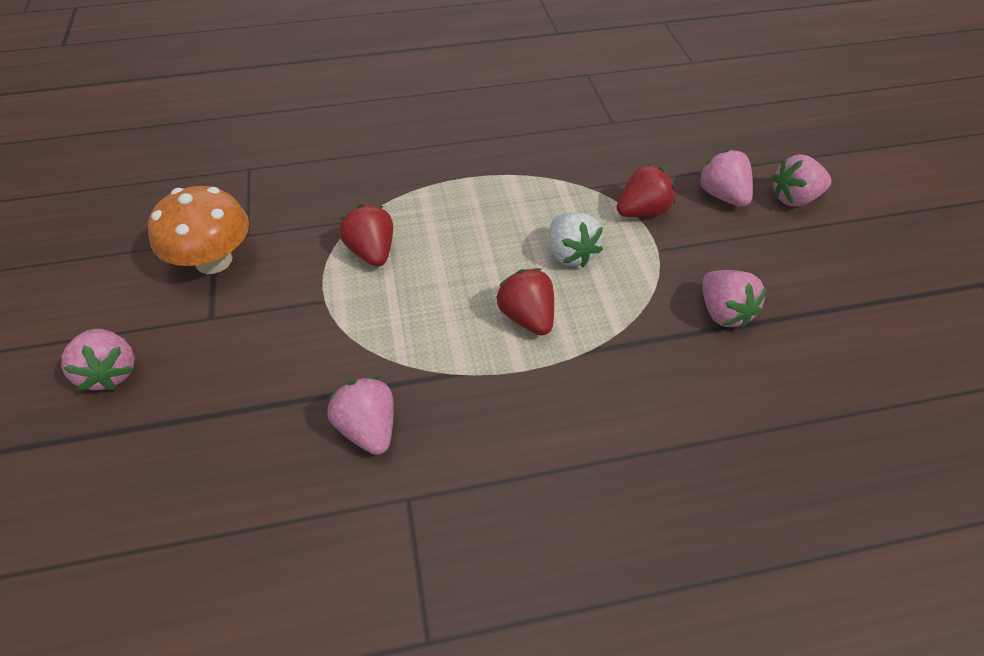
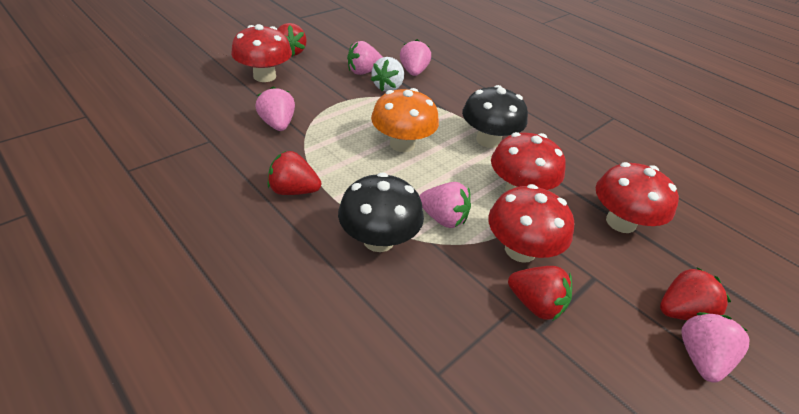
black mushroom: 0 -> 2
red mushroom: 0 -> 4
red strawberry: 3 -> 4

